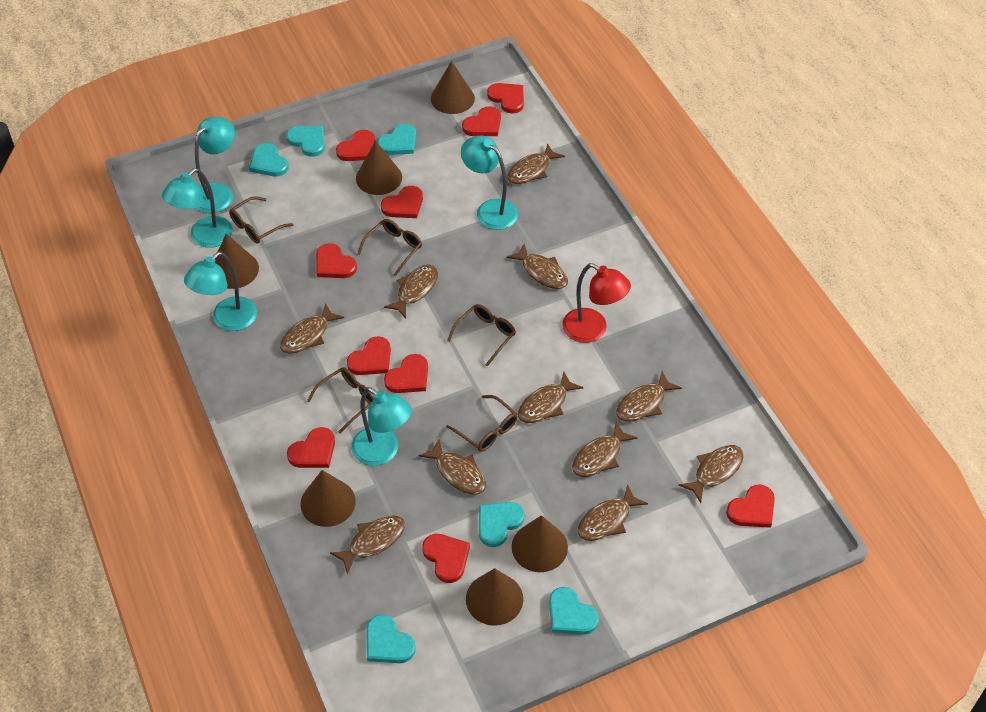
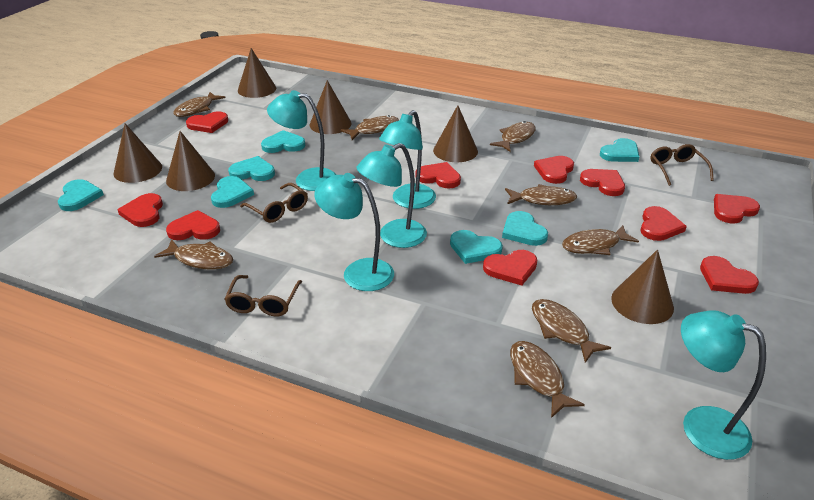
brown fish: 11 -> 8
brown glasses: 5 -> 3
red lamp: 1 -> 0
turquoise heart: 6 -> 7

